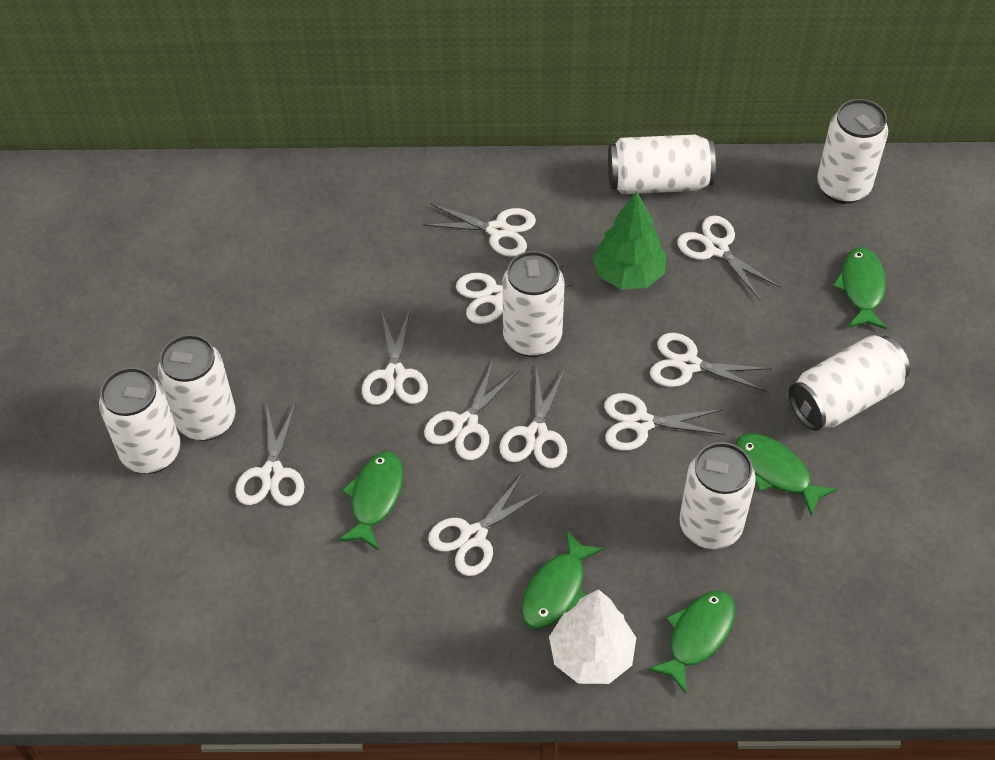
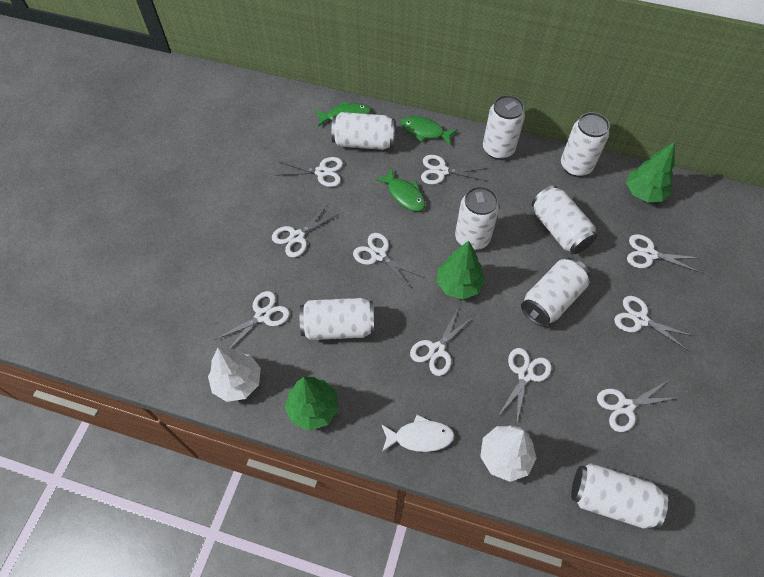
green fish: 5 -> 3
green tree: 1 -> 3
white can: 7 -> 8
white fish: 0 -> 1
white tree: 1 -> 2

